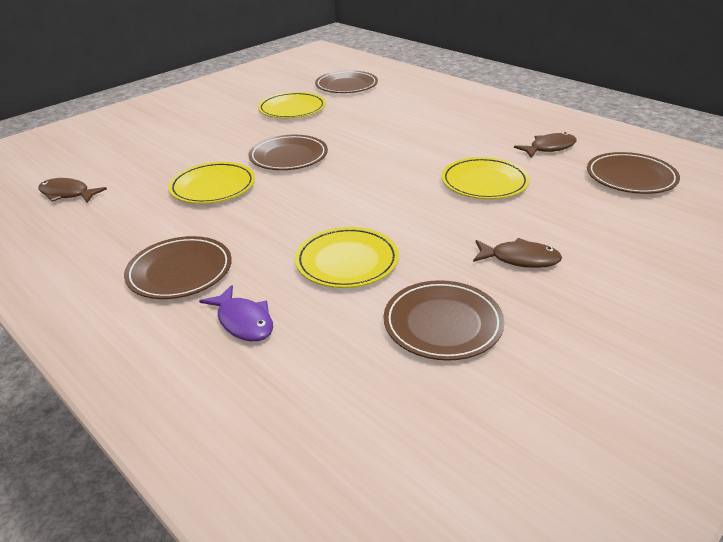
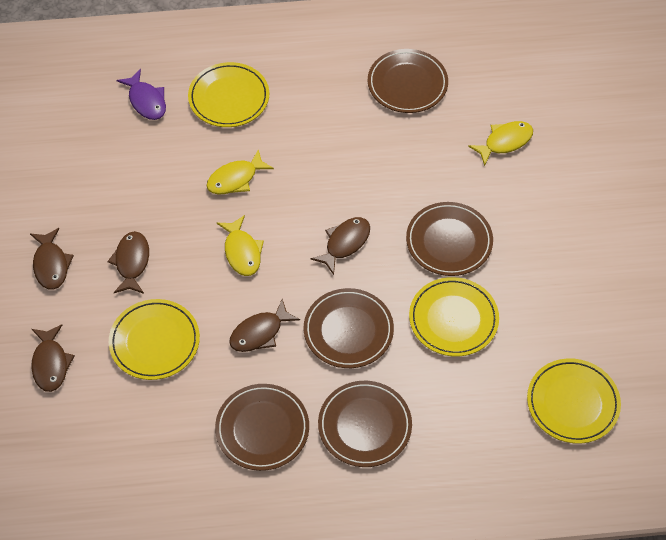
brown fish: 3 -> 5
yellow fish: 0 -> 3

